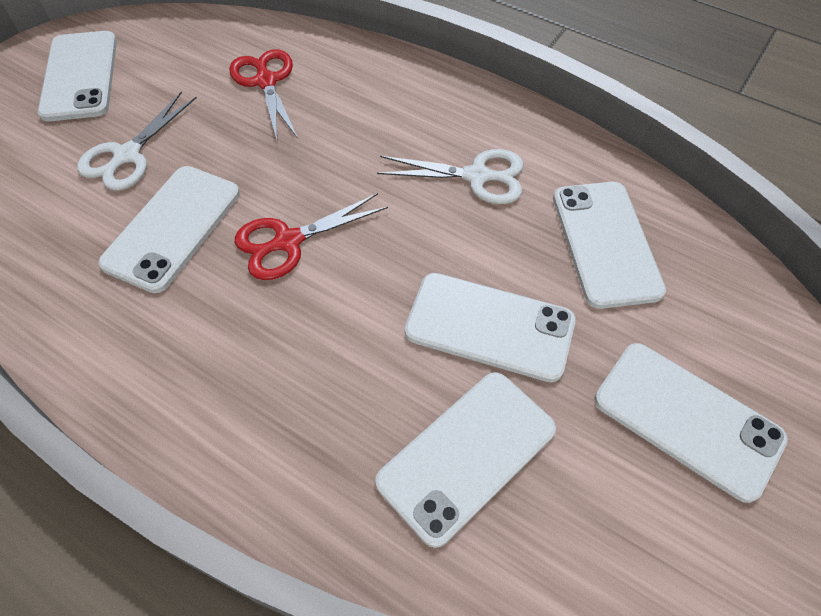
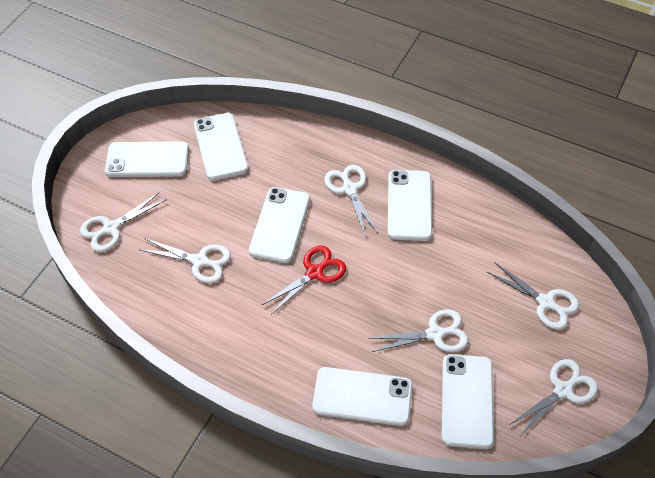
red scissors: 2 -> 1
white scissors: 2 -> 6

